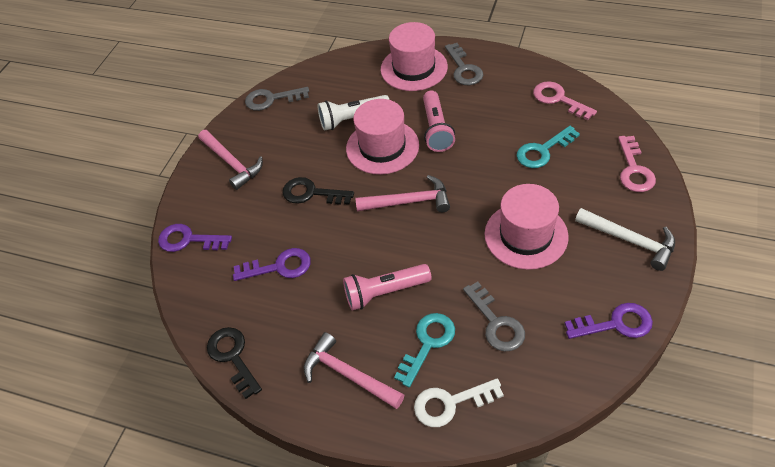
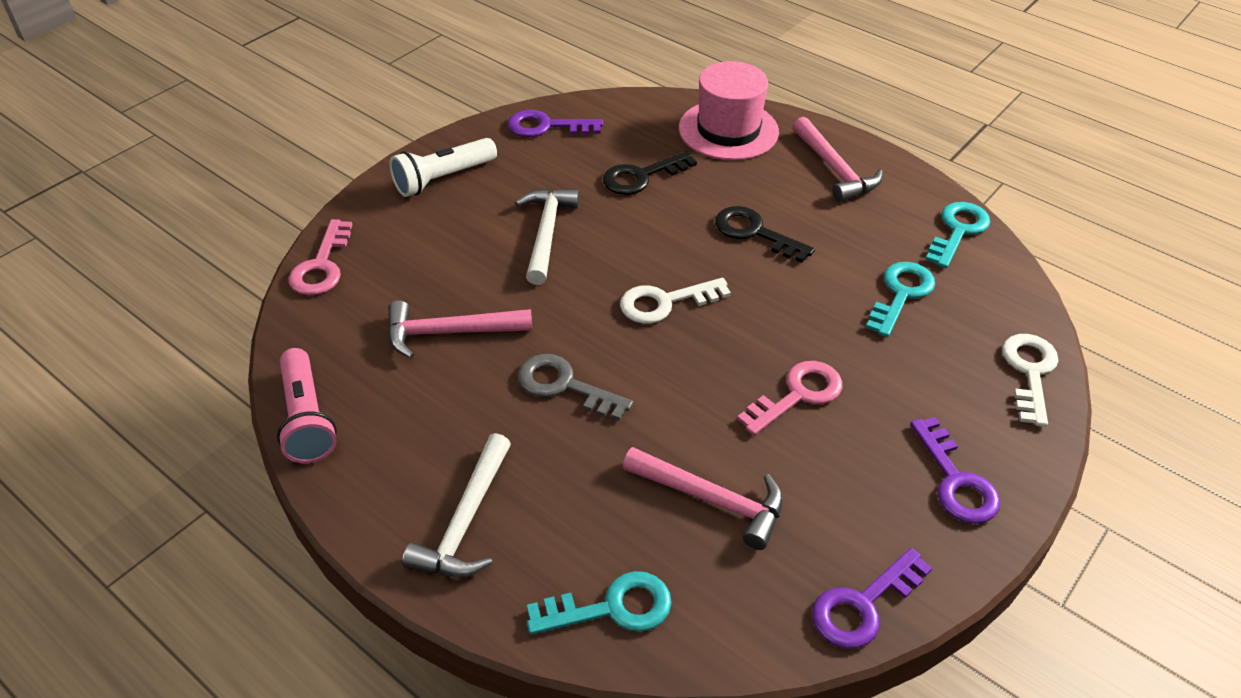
grey key: 3 -> 1
pink flashlight: 2 -> 1
pink hat: 3 -> 1
turquoise key: 2 -> 3
white hammer: 1 -> 2
white key: 1 -> 2

